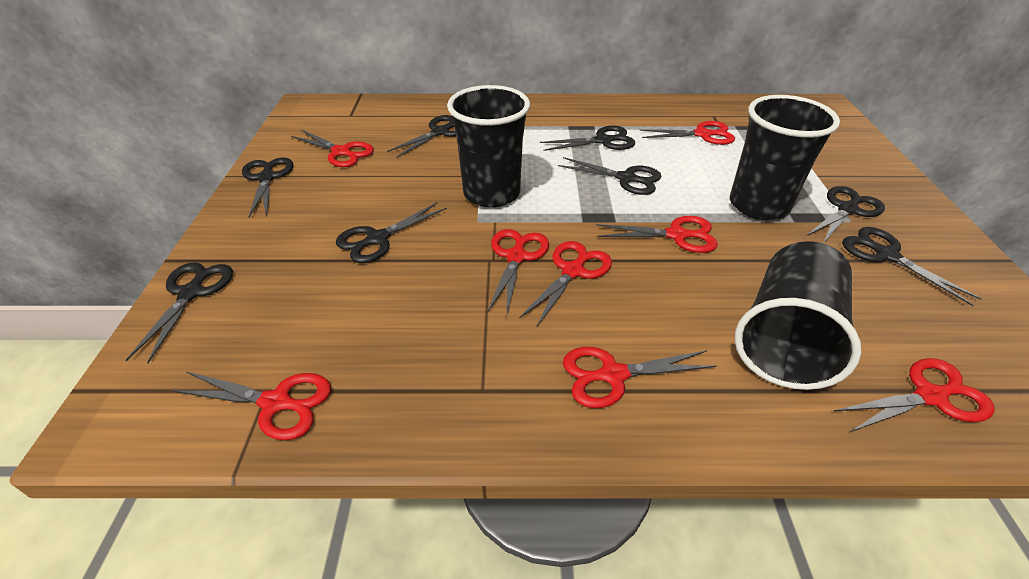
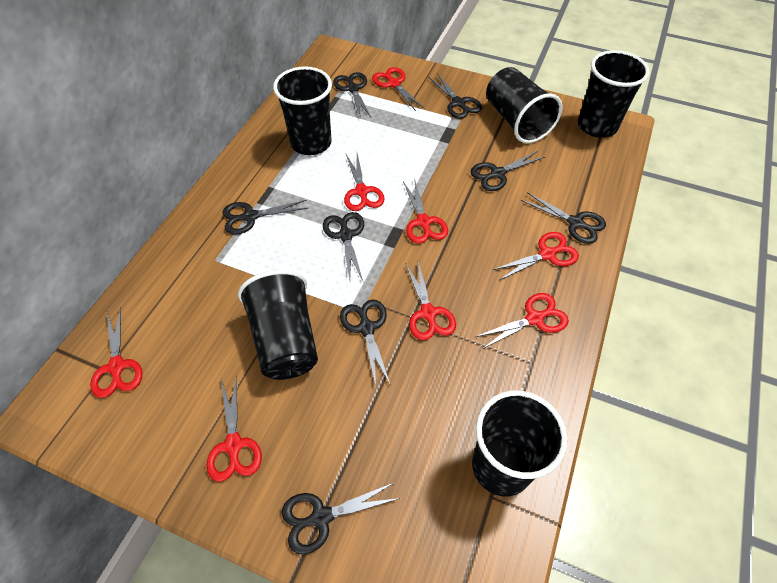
black cup: 3 -> 5

